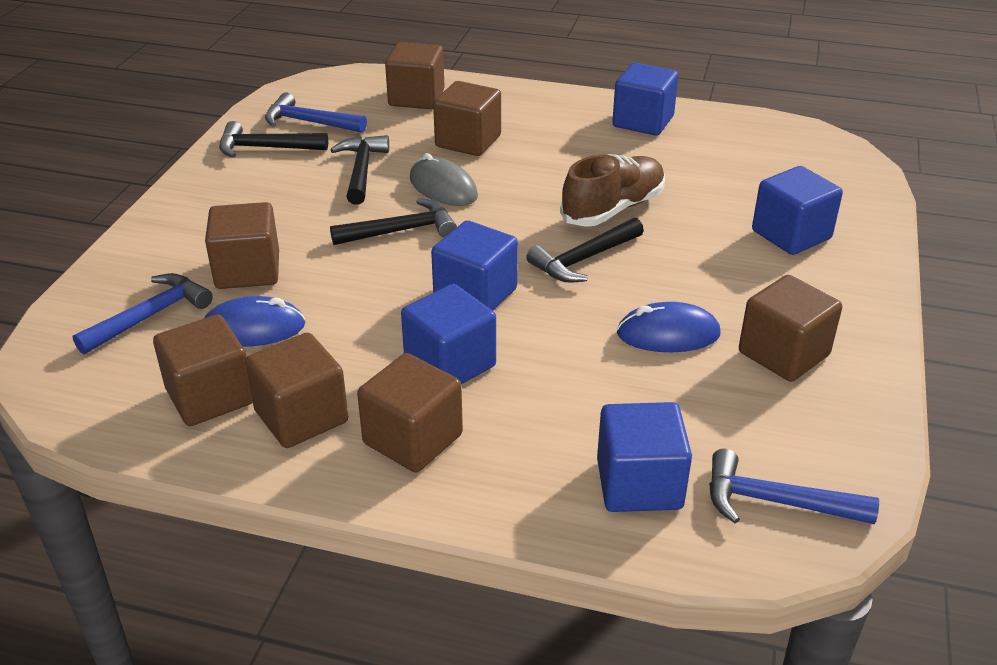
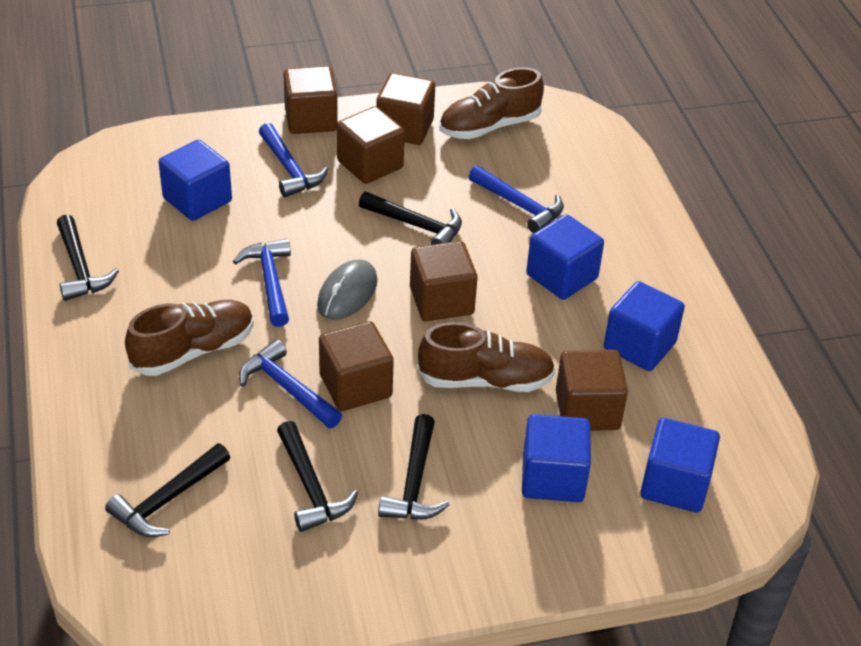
black hammer: 4 -> 5
blue hammer: 3 -> 4
blue mouse: 2 -> 0
brown cube: 7 -> 6
brown shoe: 1 -> 3

